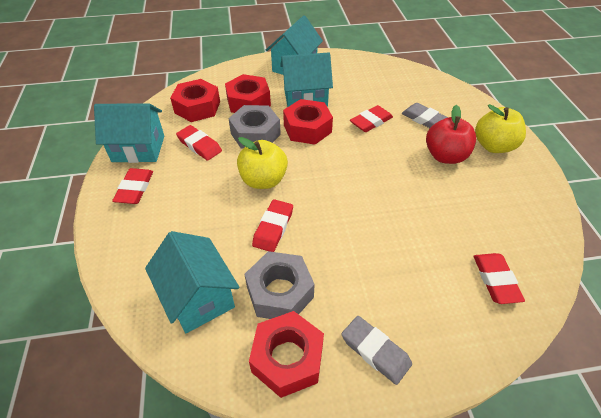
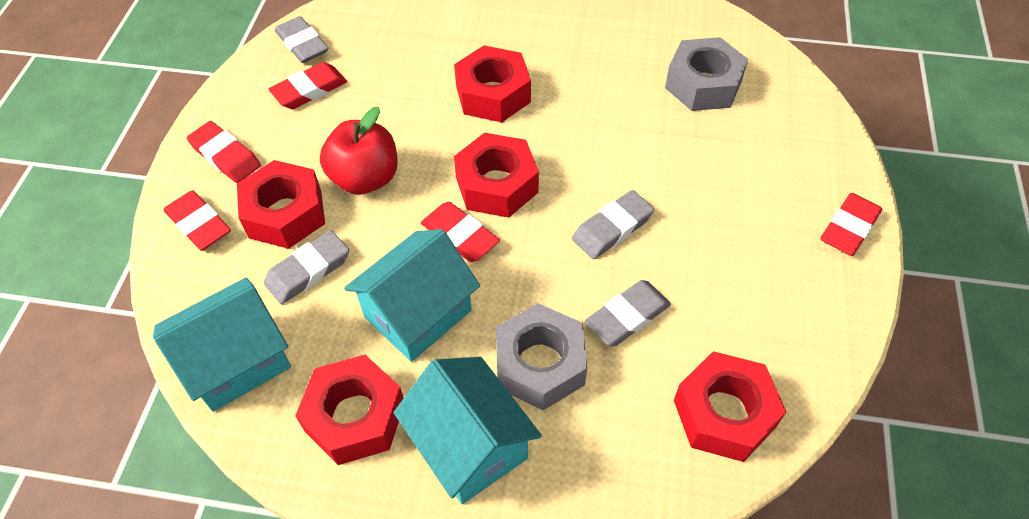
grey eraser: 2 -> 4
red nut: 4 -> 5
turquoise house: 4 -> 3
yellow apple: 2 -> 0

